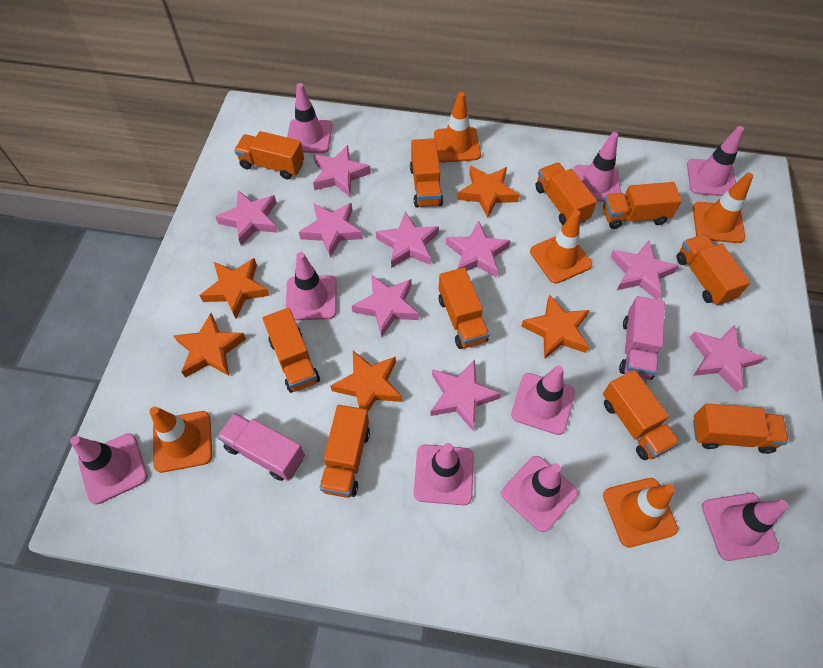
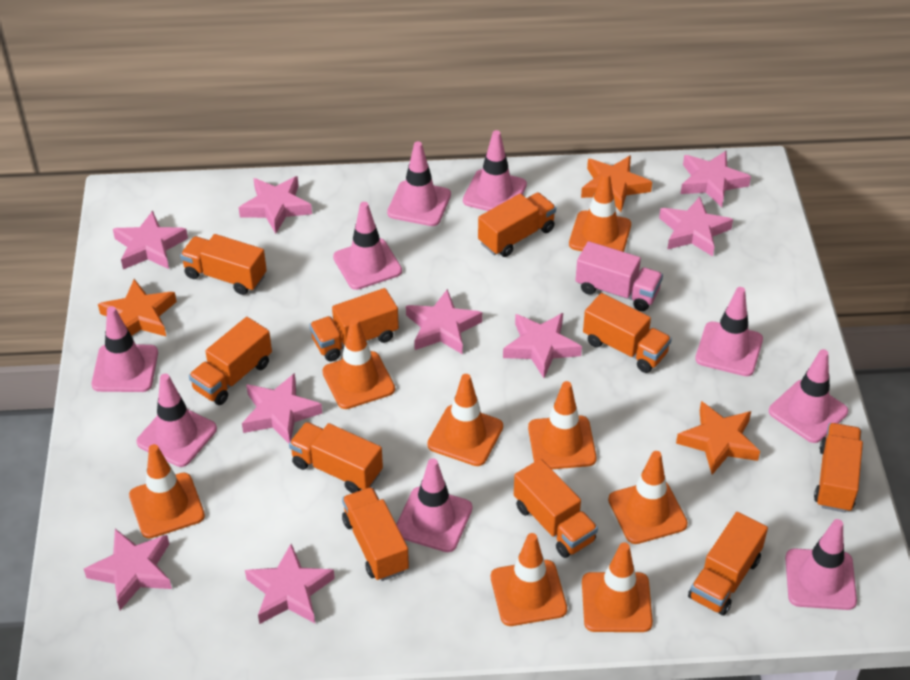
orange star: 5 -> 3
orange traffic cone: 5 -> 8
pink truck: 2 -> 1

